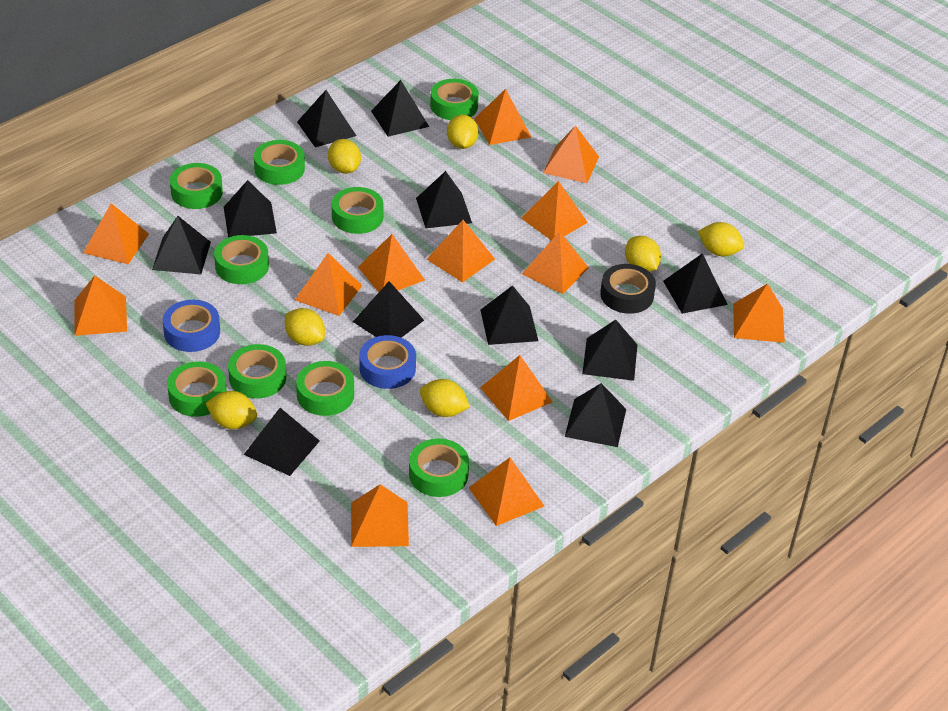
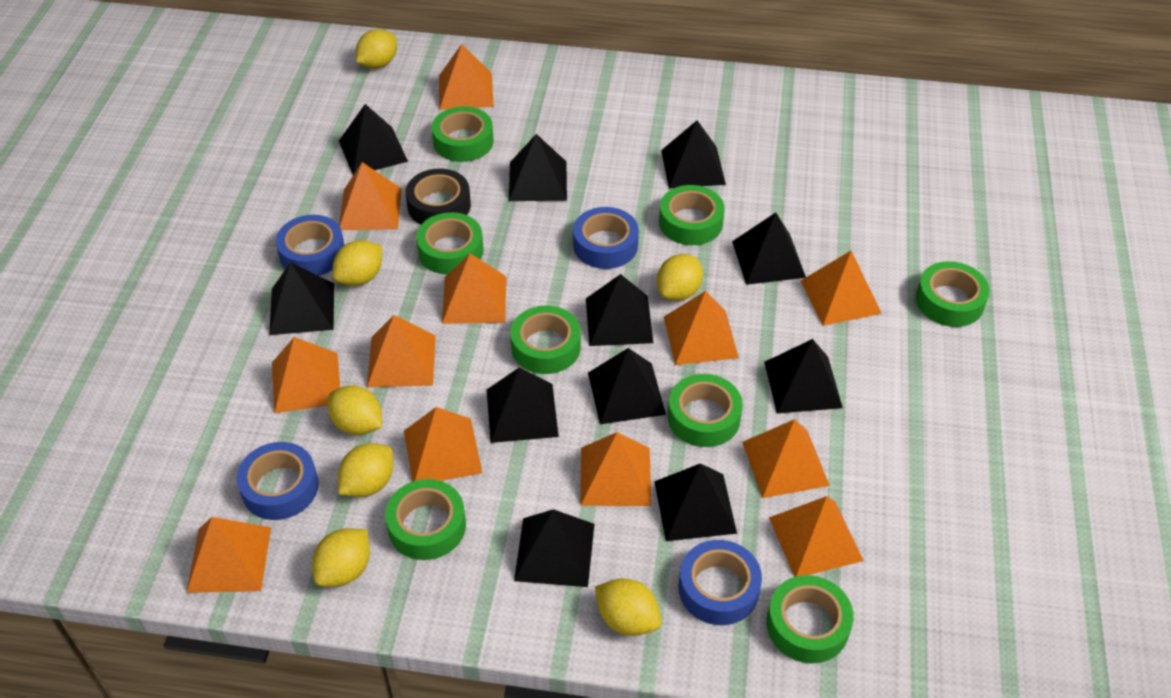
blue tape: 2 -> 4
green tape: 9 -> 8
orange pyramid: 13 -> 12

